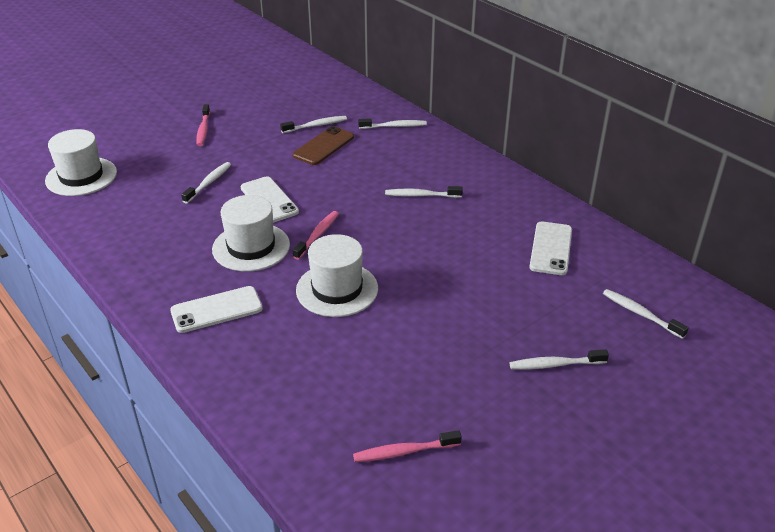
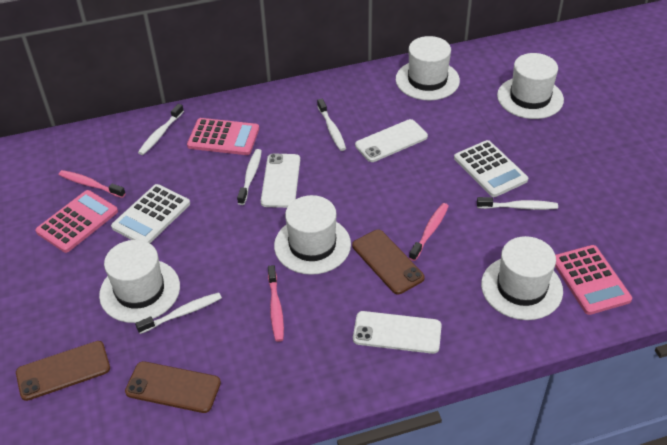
brown phone: 1 -> 3
pink calculator: 0 -> 3
white calculator: 0 -> 2
white hat: 3 -> 5
white toothbrush: 6 -> 5

